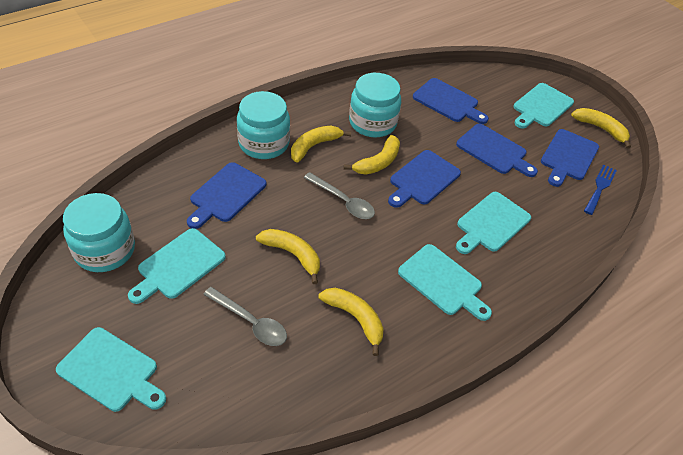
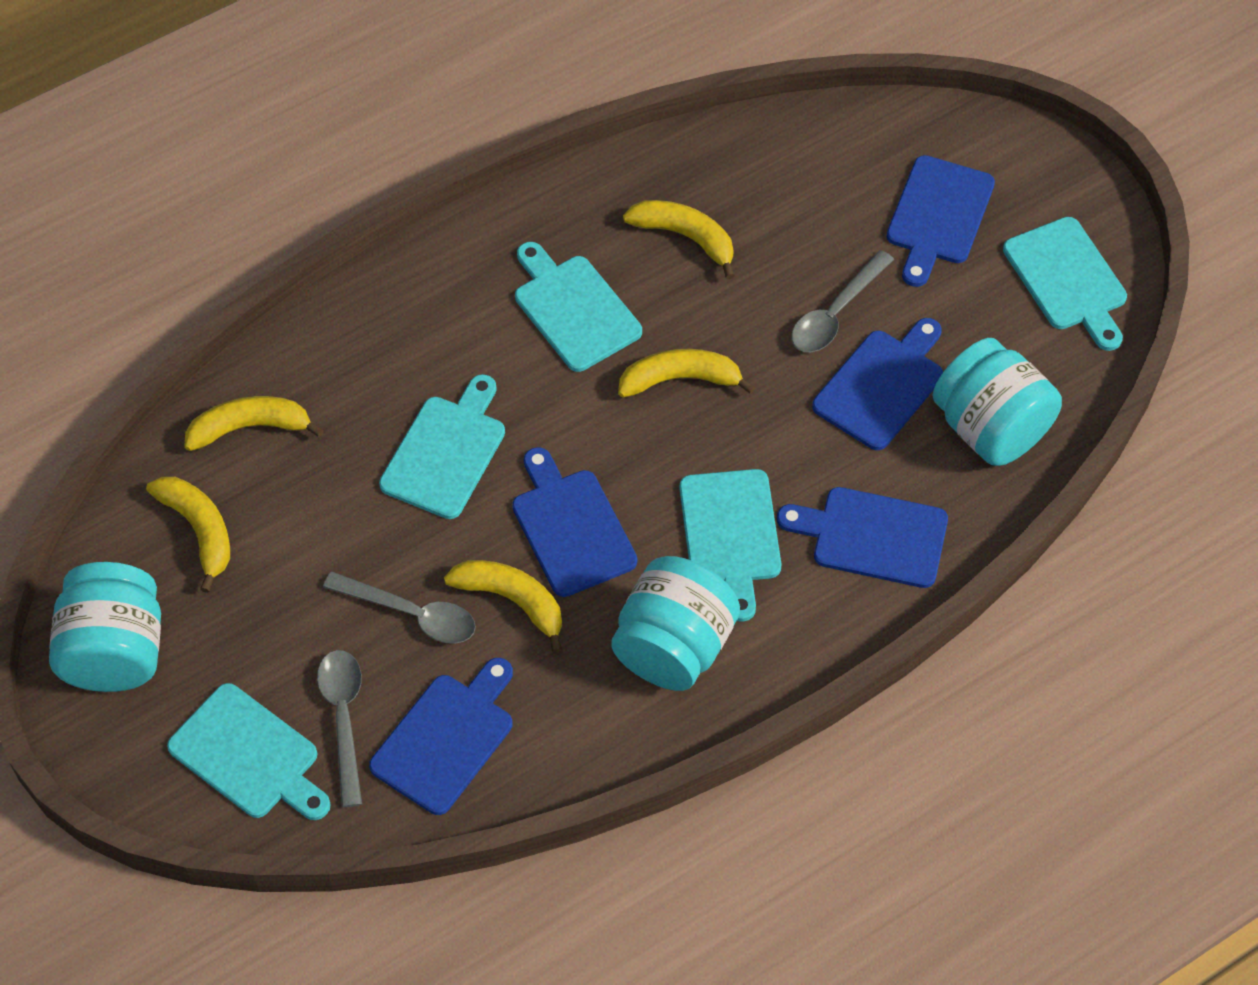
blue fork: 1 -> 0
grey spoon: 2 -> 3

